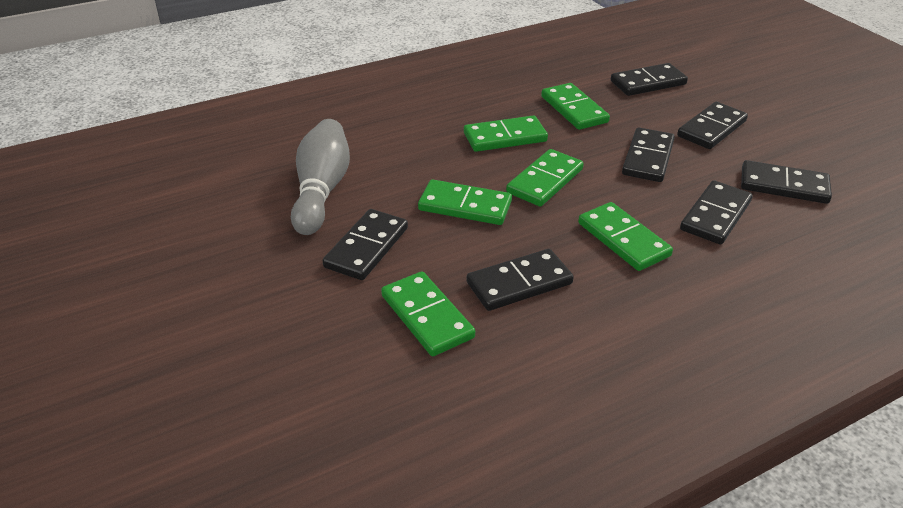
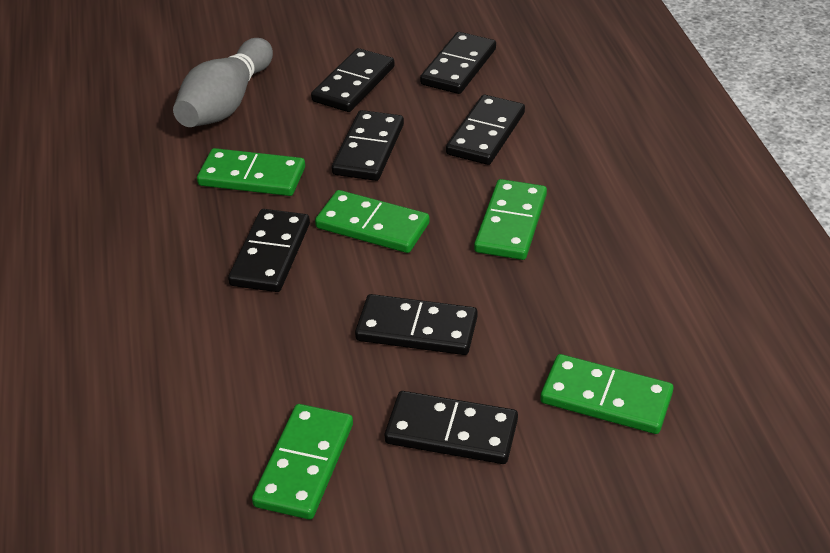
green domino: 6 -> 5

